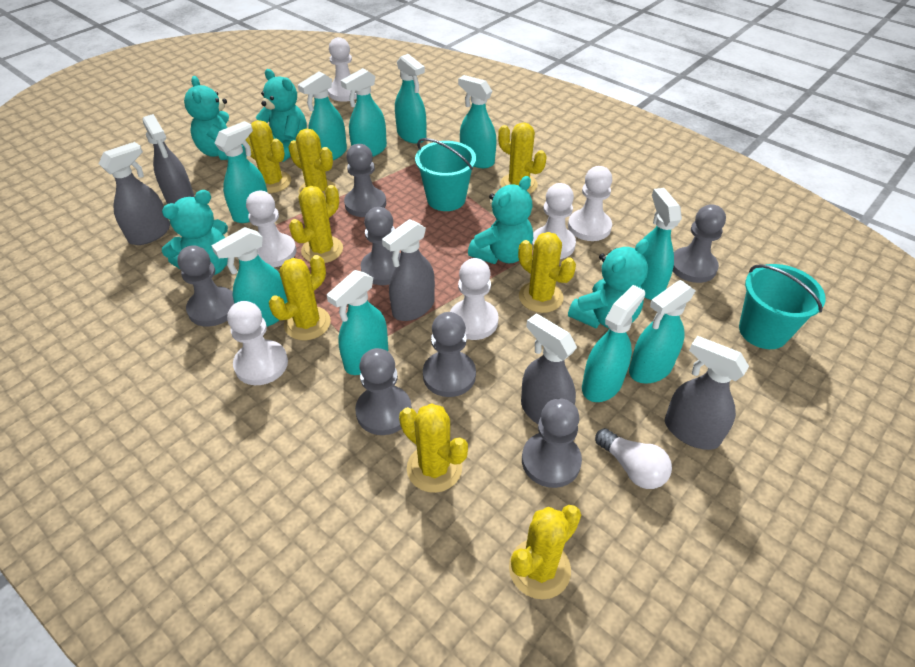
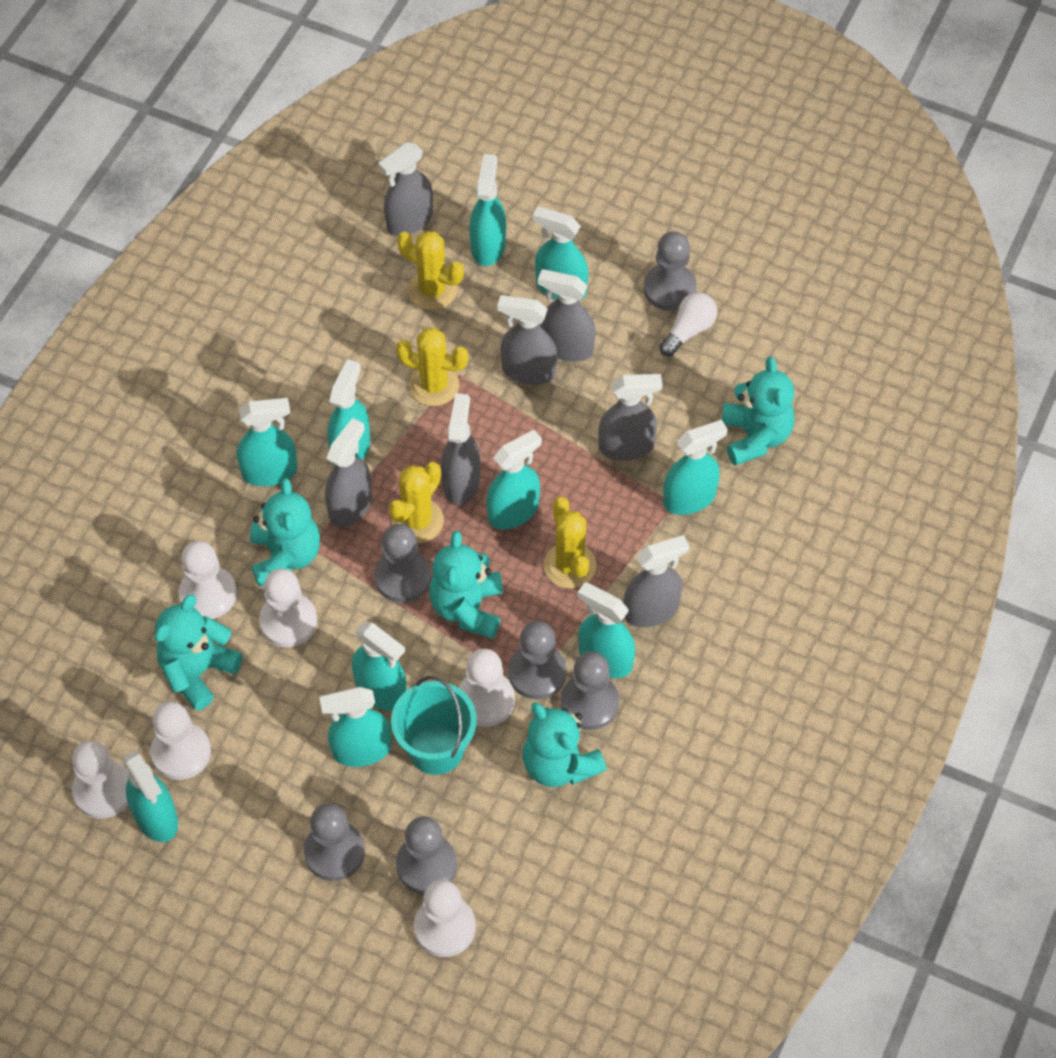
grey pawn: 7 -> 6
grey spray bottle: 5 -> 7
turquoise bucket: 2 -> 1
yellow cactus: 8 -> 4

